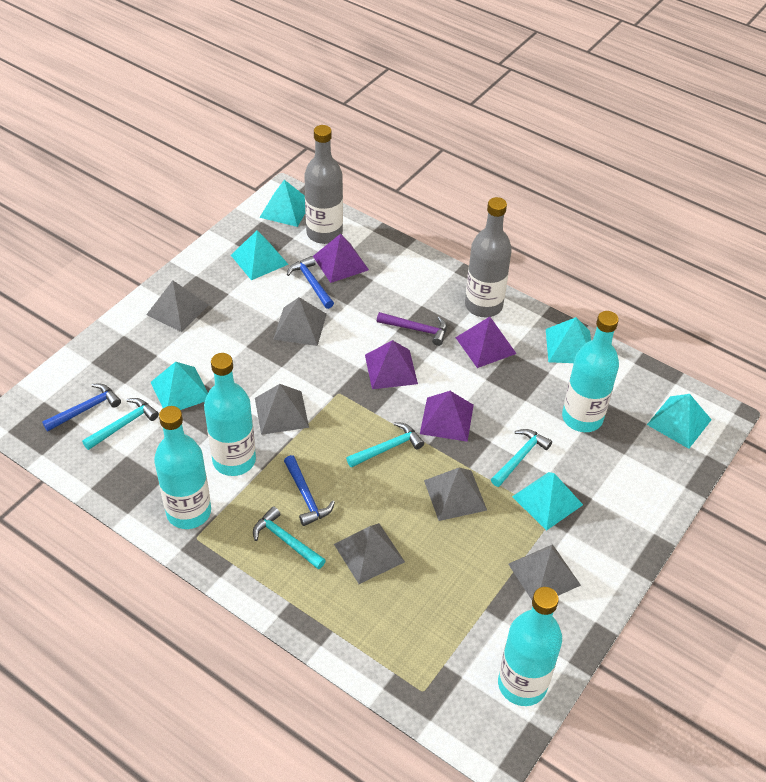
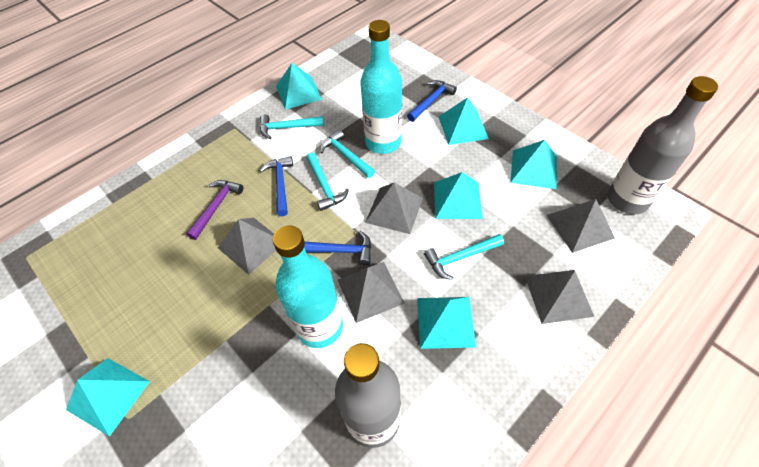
grey pyramid: 6 -> 5
purple pyramid: 4 -> 0
turquoise bottle: 4 -> 2

